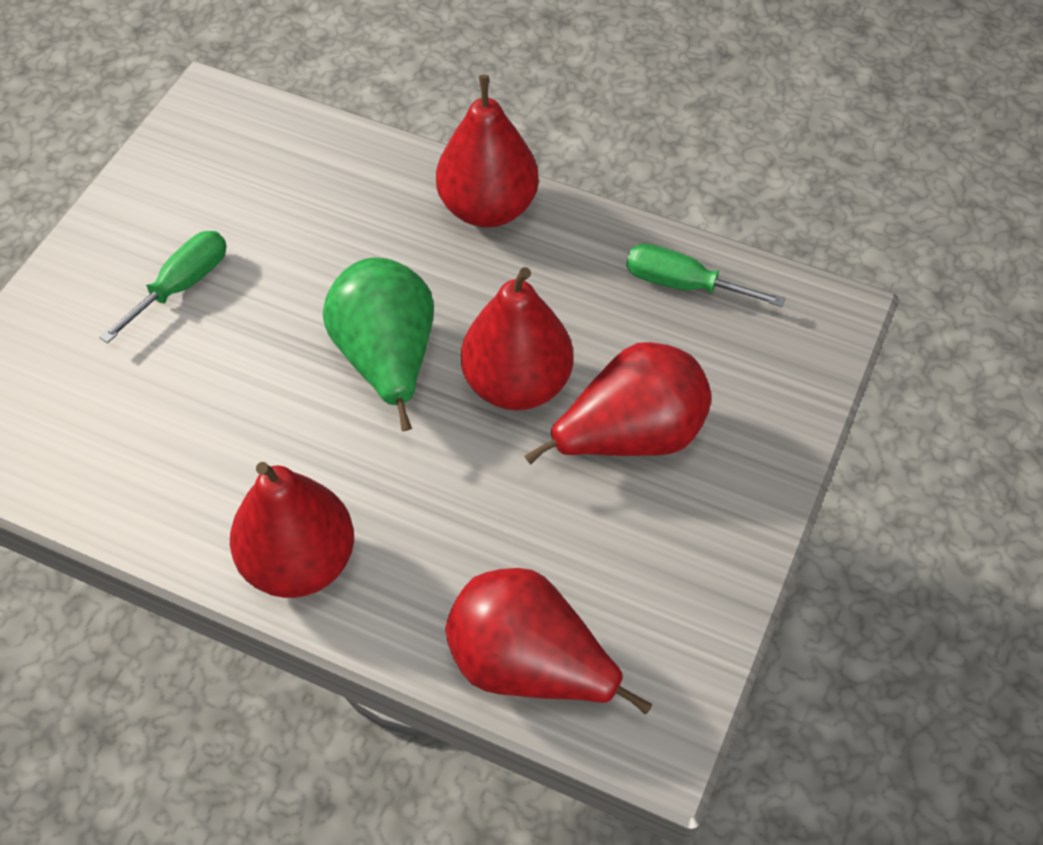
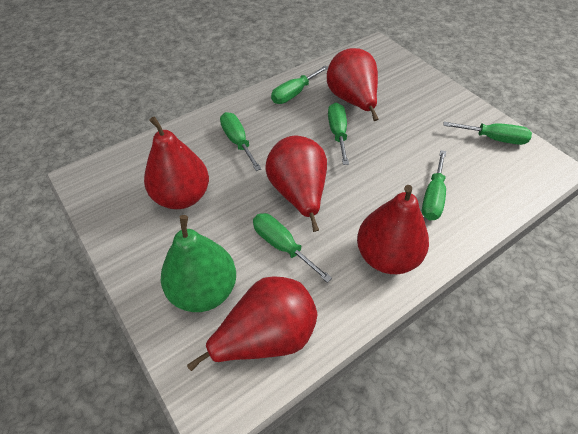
green screwdriver: 2 -> 6

